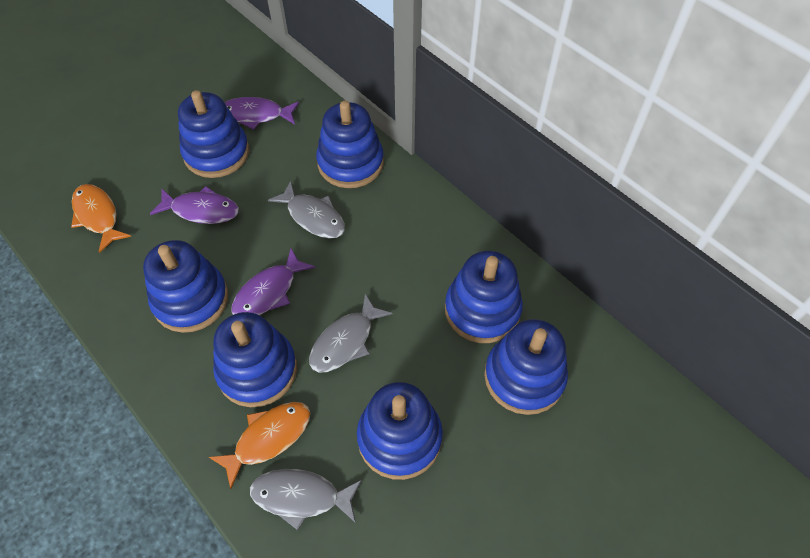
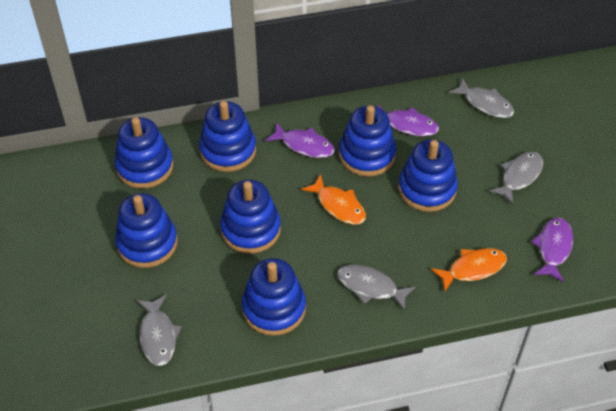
grey fish: 3 -> 4

